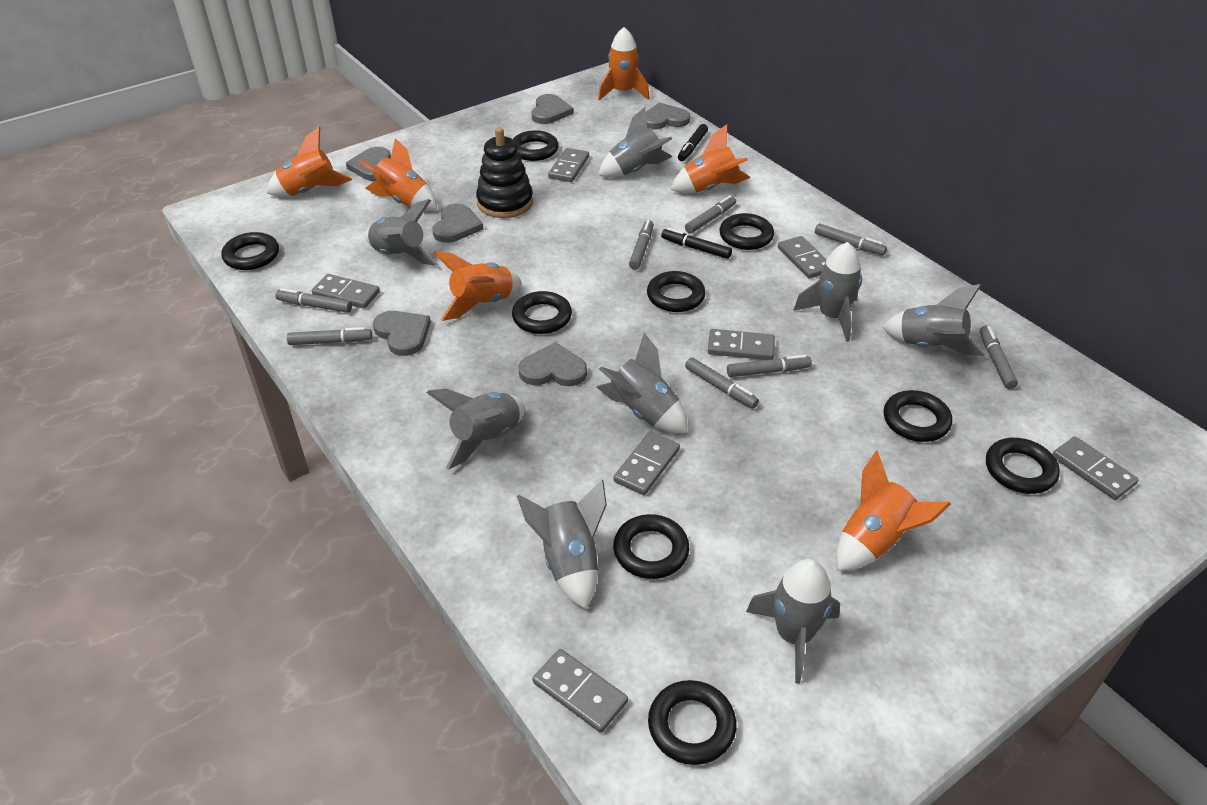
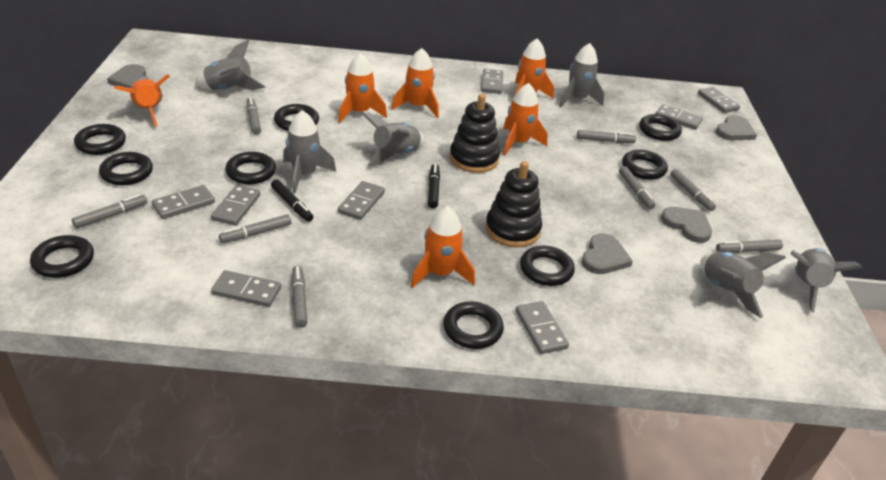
black stacking toy: 1 -> 2
grey domino: 7 -> 8
grey heart: 6 -> 4
grey rocket: 8 -> 6

